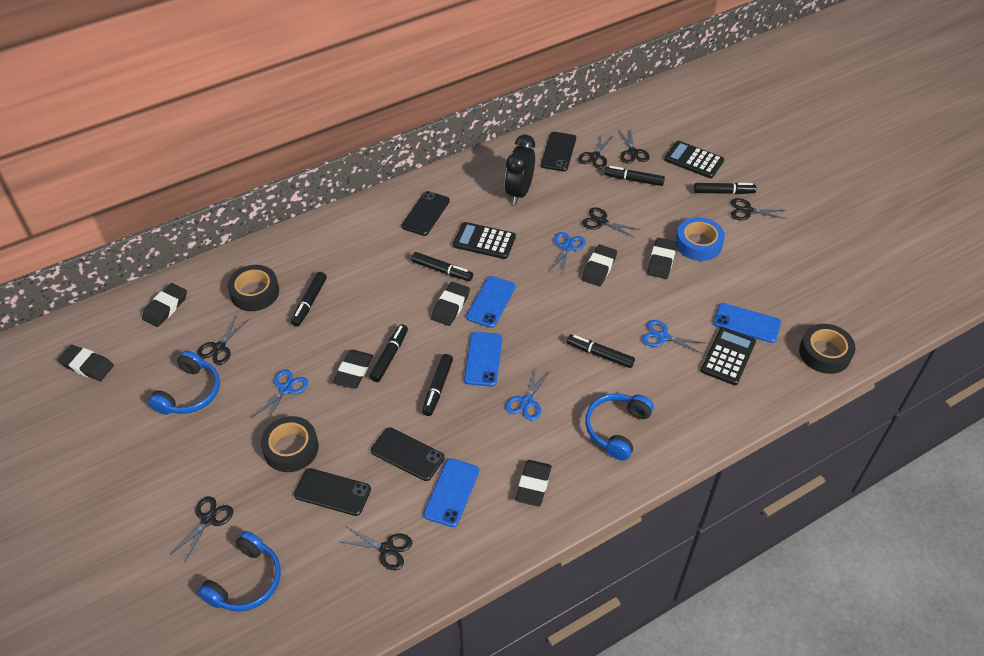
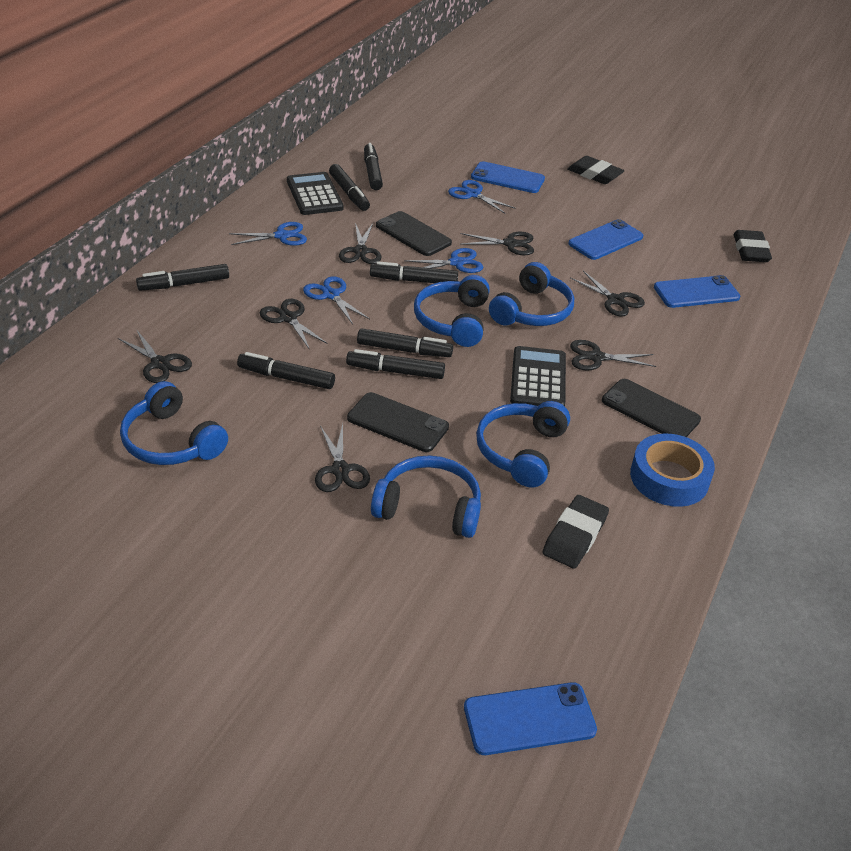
black calculator: 3 -> 2
black clock: 1 -> 0
black eraser: 7 -> 3
black phone: 4 -> 3
black tape: 3 -> 0
blue headphones: 3 -> 5

